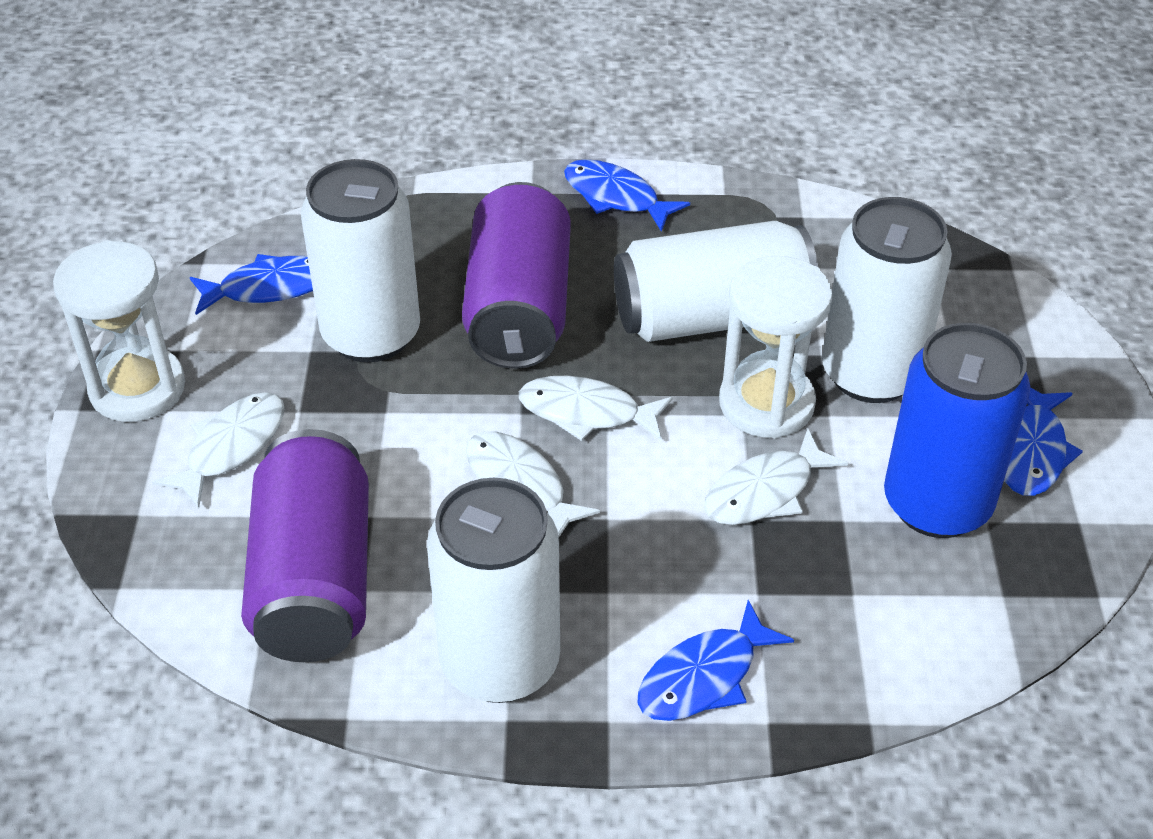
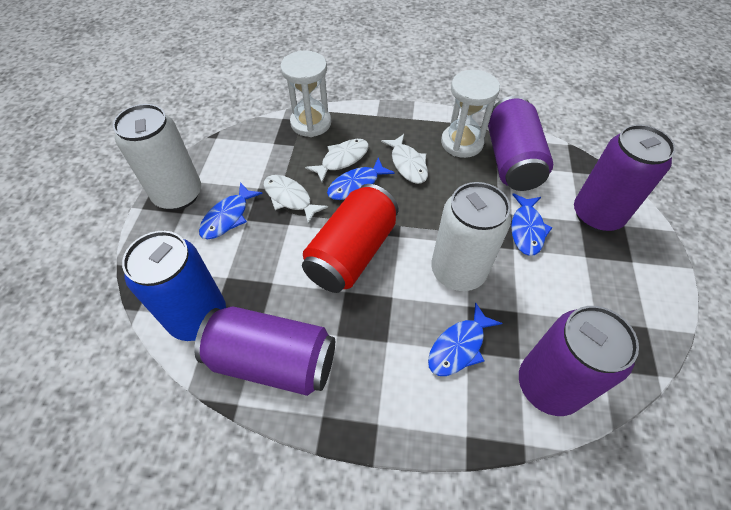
purple can: 2 -> 4
red can: 0 -> 1
white can: 4 -> 2
white fish: 4 -> 3

